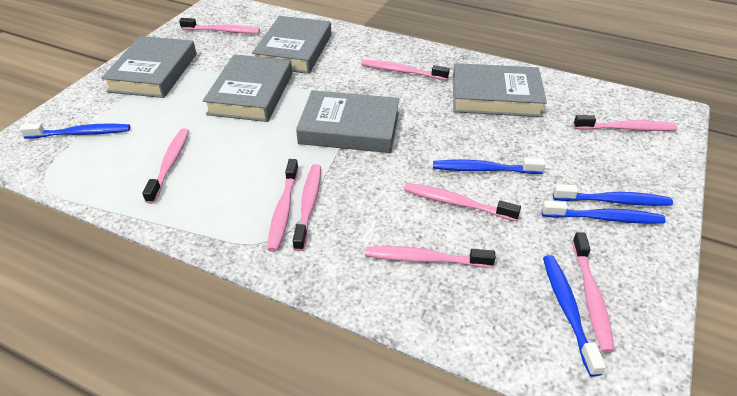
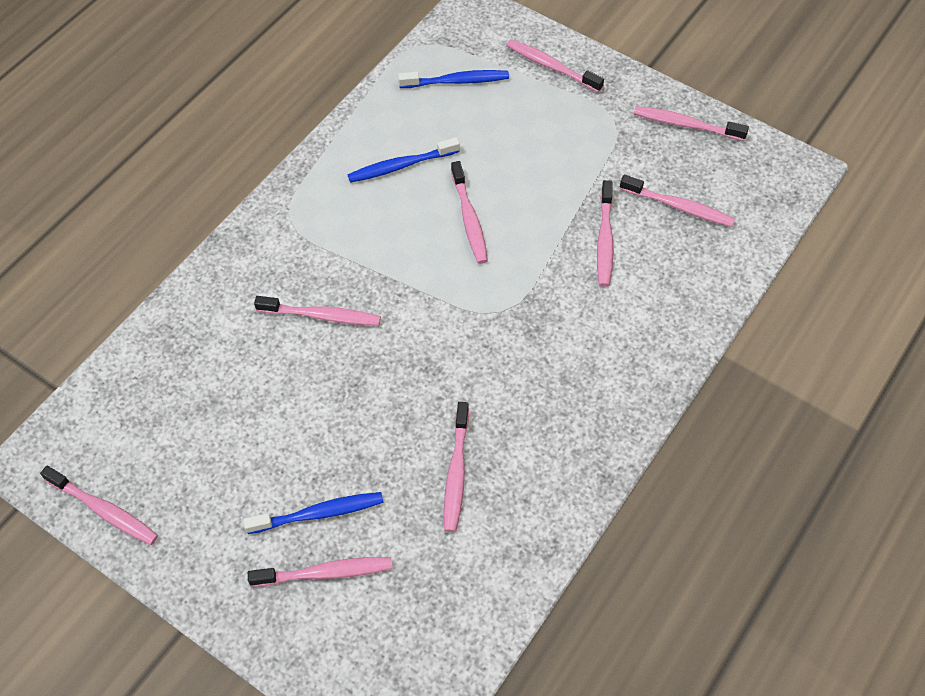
blue toothbrush: 5 -> 3
grey book: 5 -> 0

